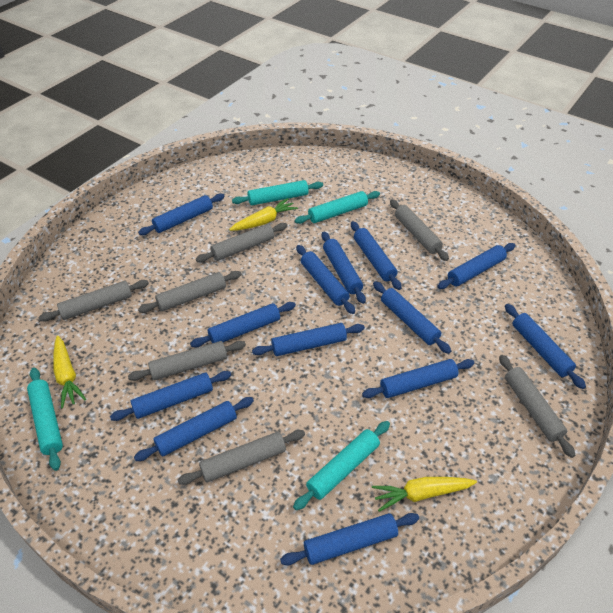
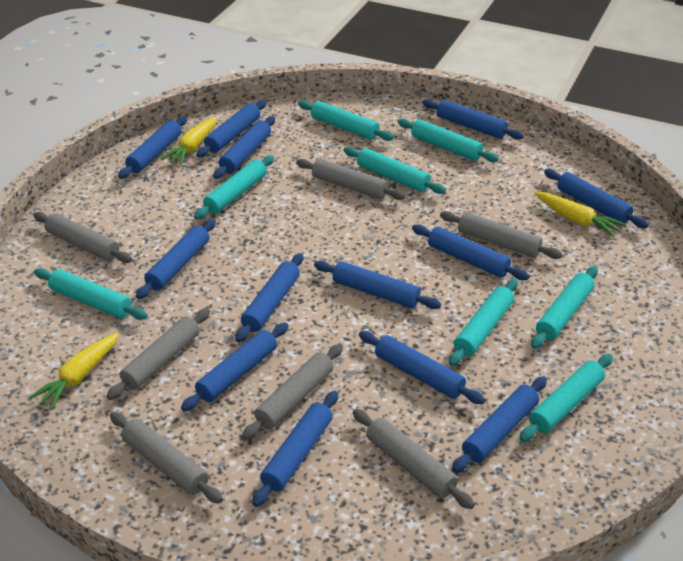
turquoise rolling pin: 4 -> 8

